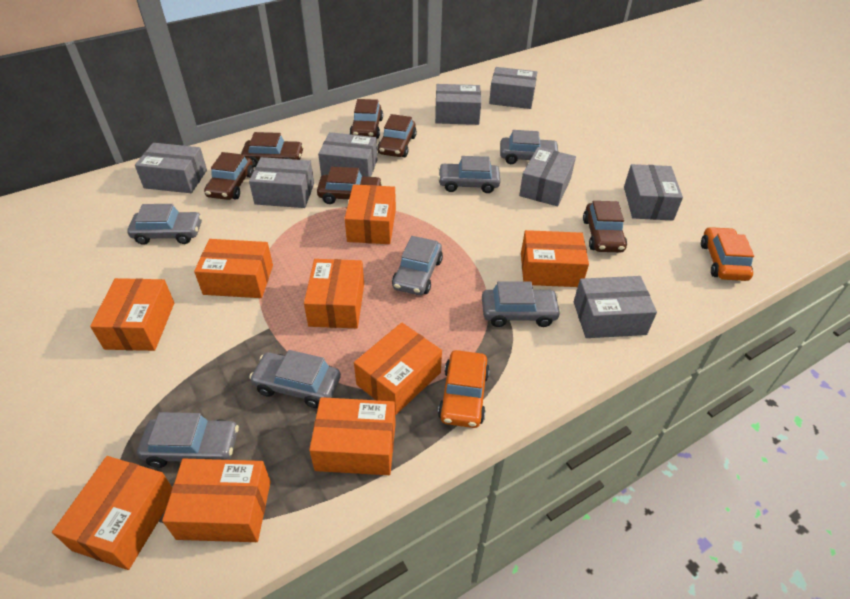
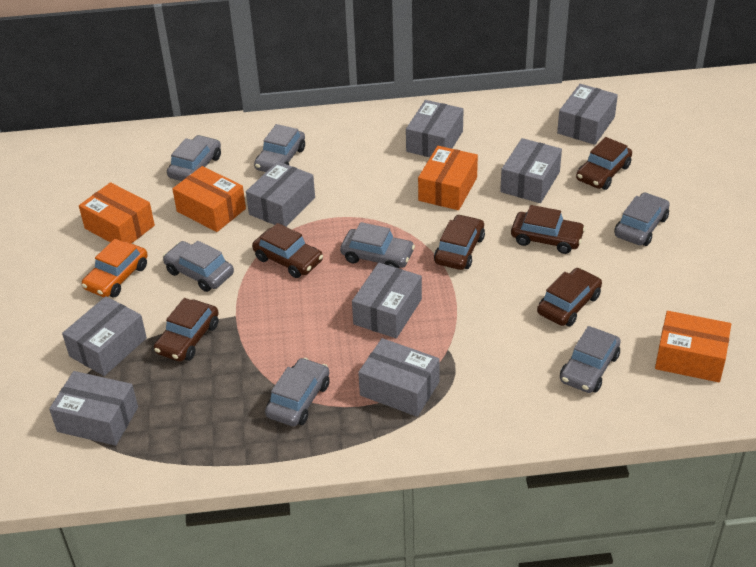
orange box: 9 -> 4
orange car: 2 -> 1

